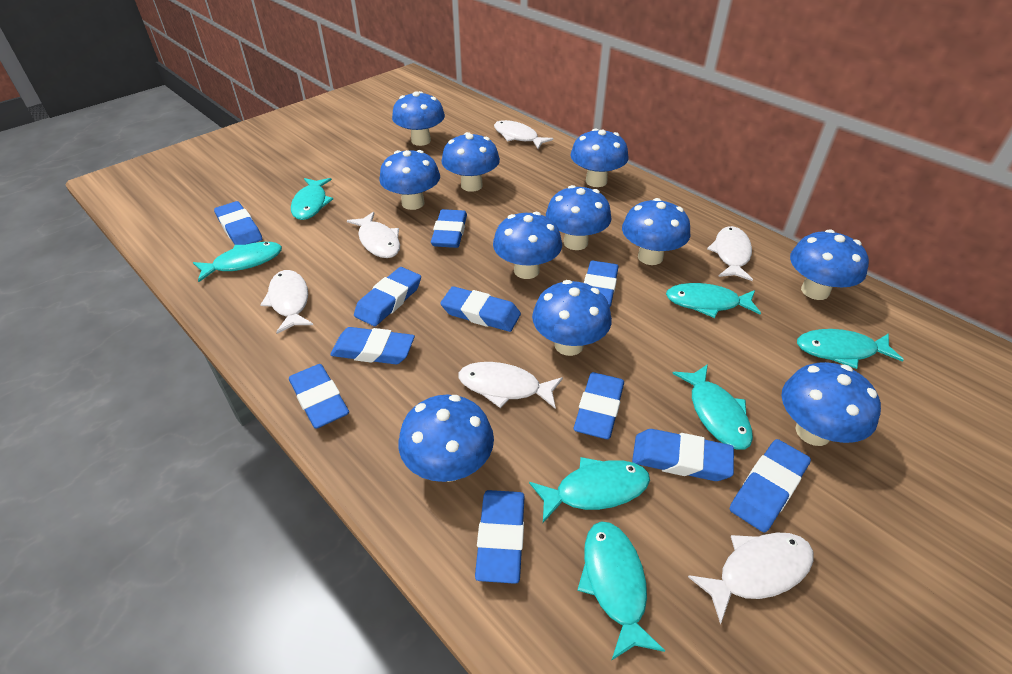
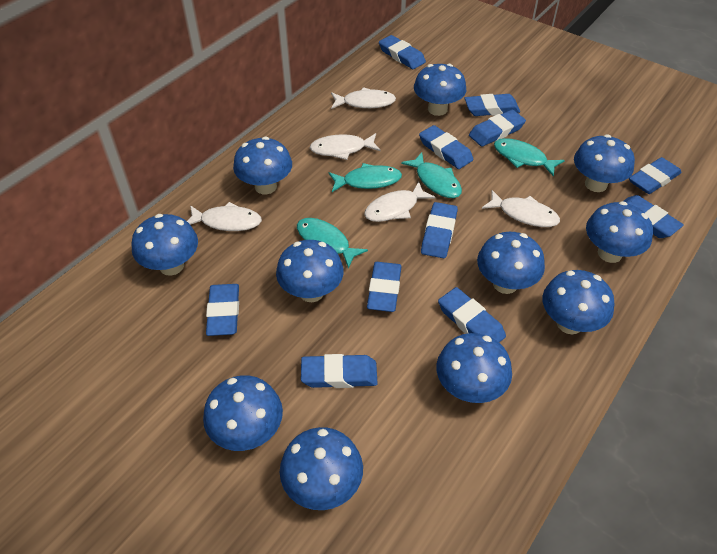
turquoise fish: 7 -> 4
white fish: 6 -> 5

